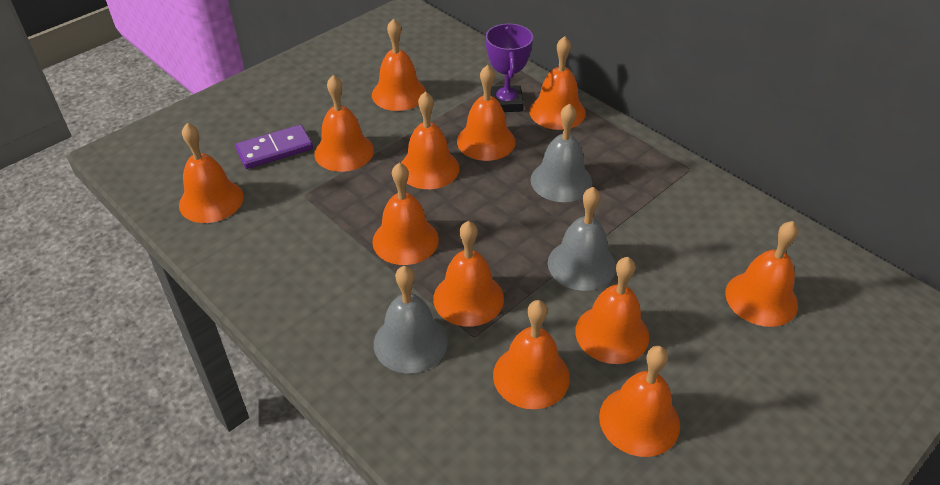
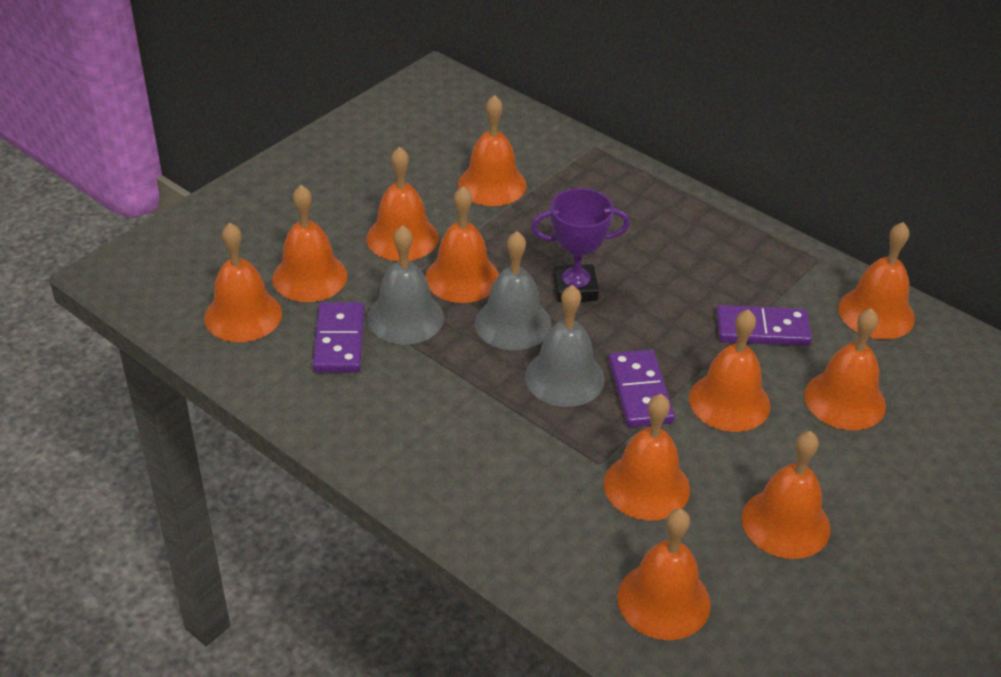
orange bell: 12 -> 11
purple domino: 1 -> 3

